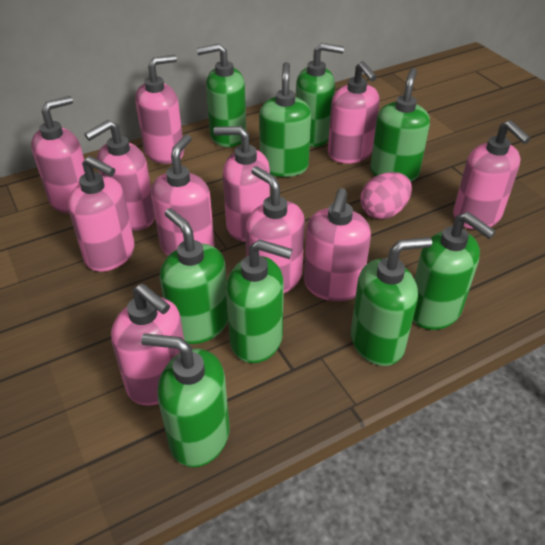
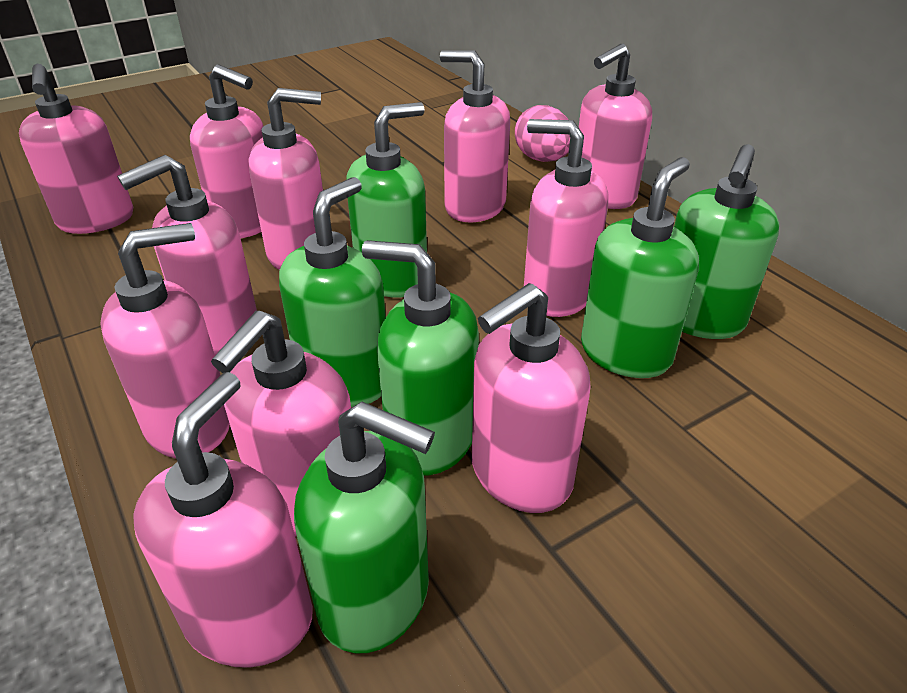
green soap dispenser: 9 -> 6

